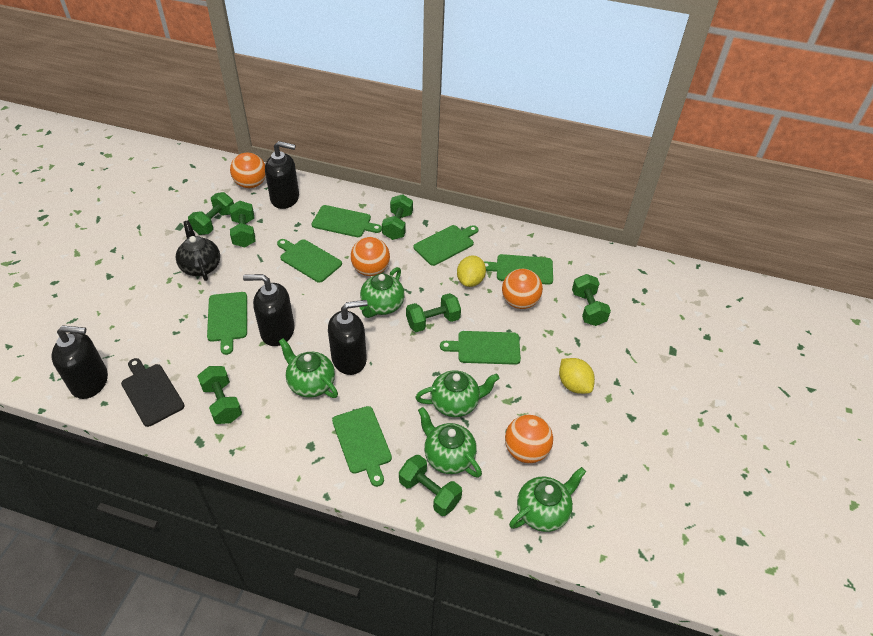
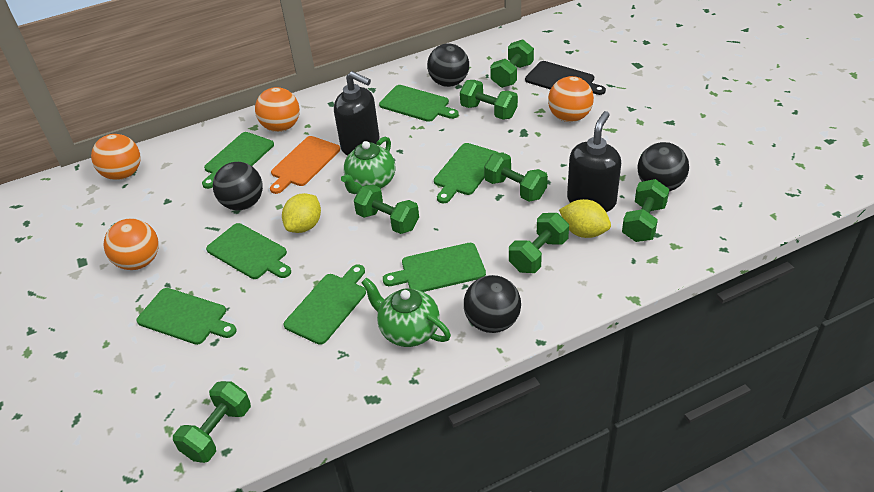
black ball: 0 -> 4
black soap dispenser: 4 -> 2
black teapot: 1 -> 0
green teapot: 5 -> 2
orange cutting board: 0 -> 1

